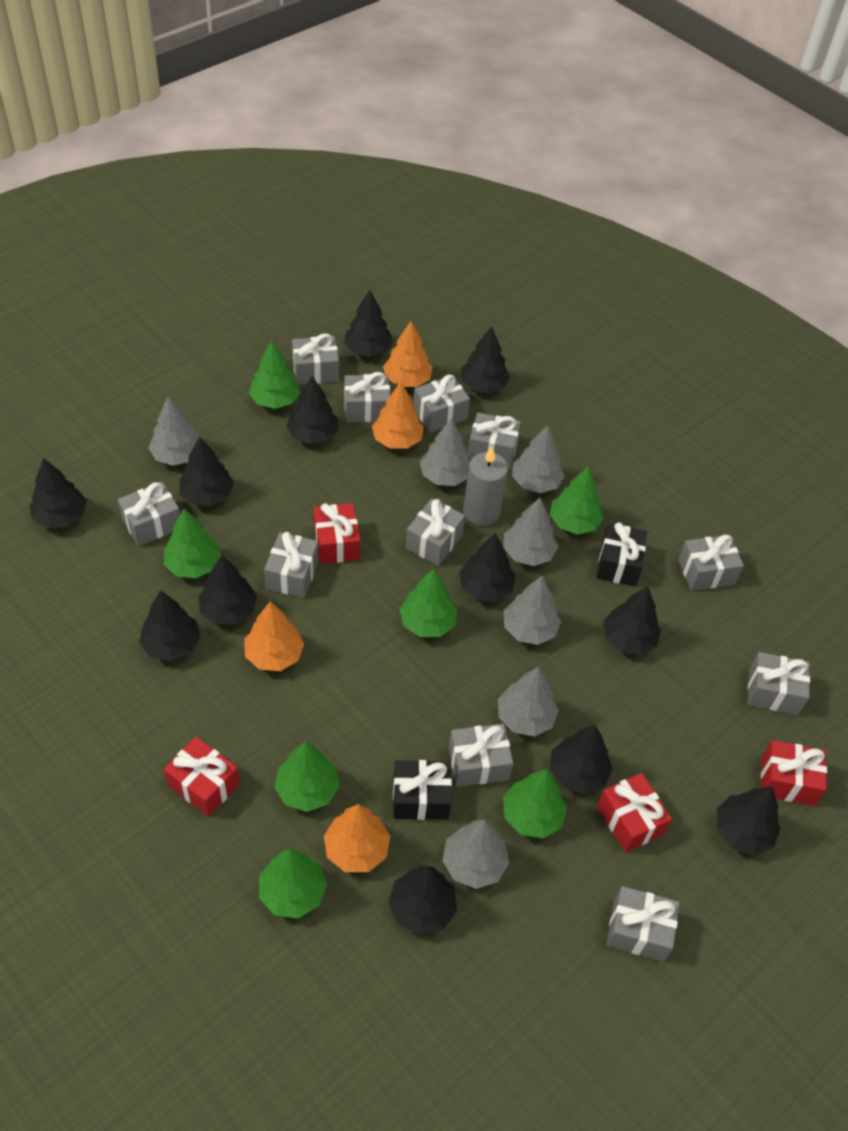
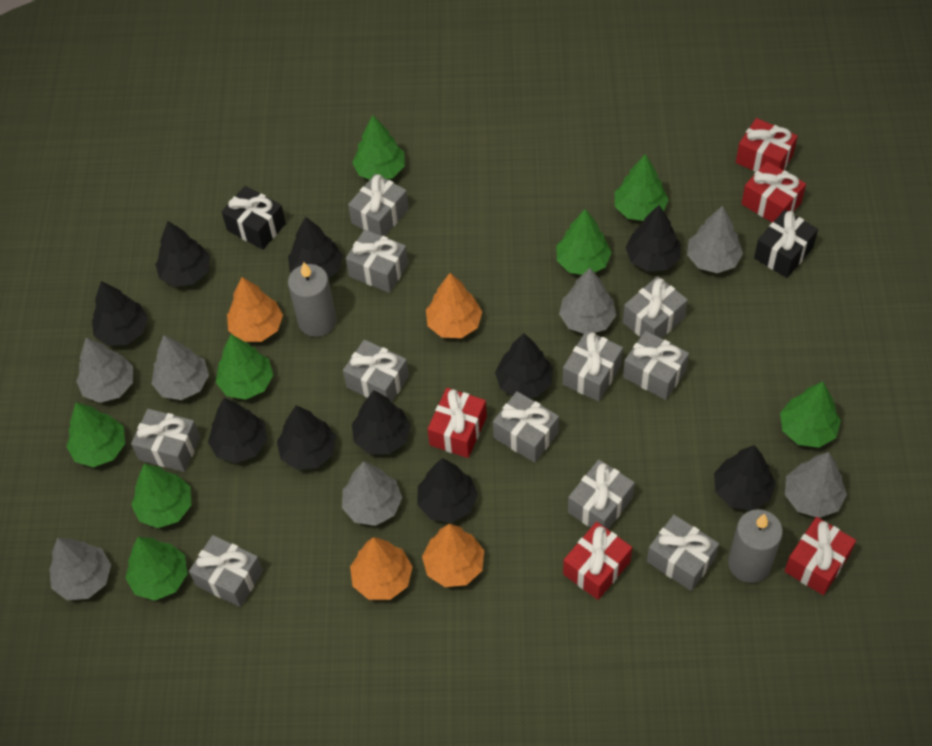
black tree: 12 -> 10
green tree: 7 -> 8
grey candle: 1 -> 2
red gift: 4 -> 5

